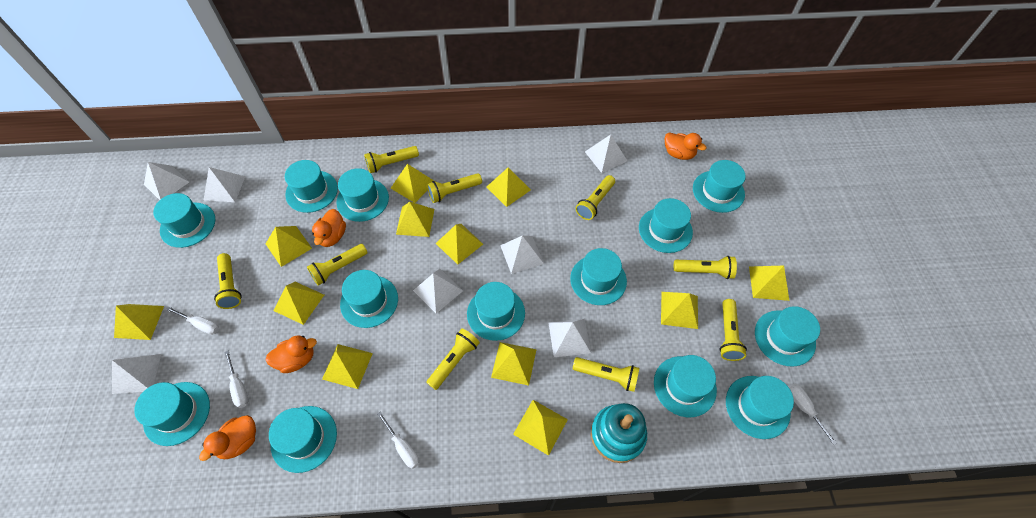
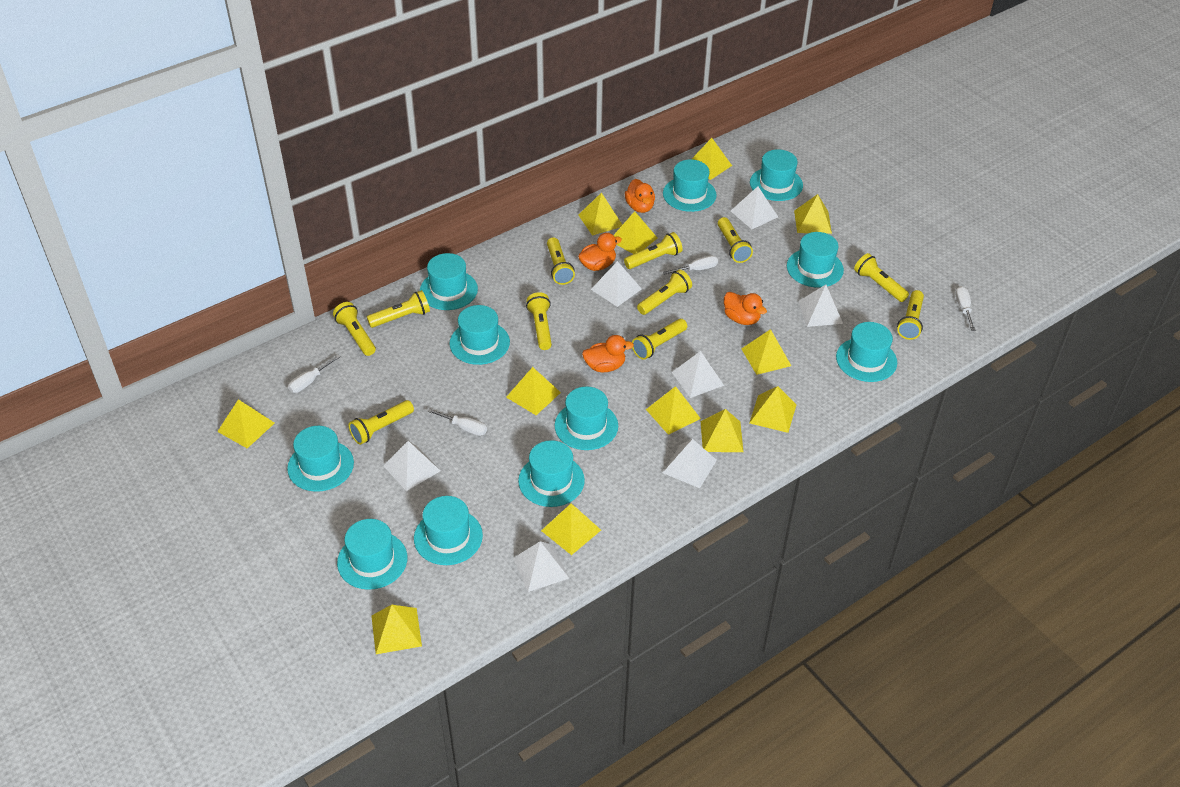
turquoise hat: 13 -> 11
turquoise stacking toy: 1 -> 0
yellow flashlight: 9 -> 11

